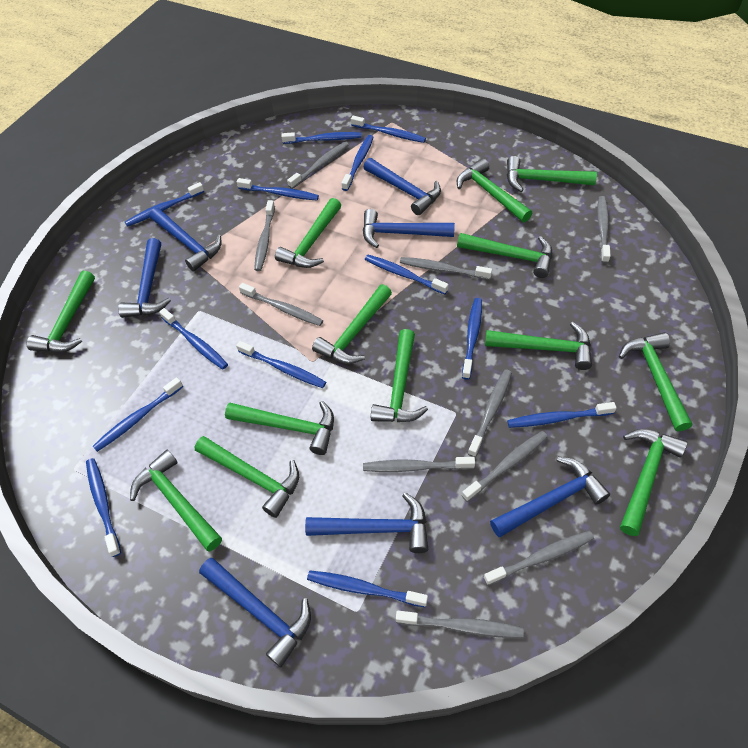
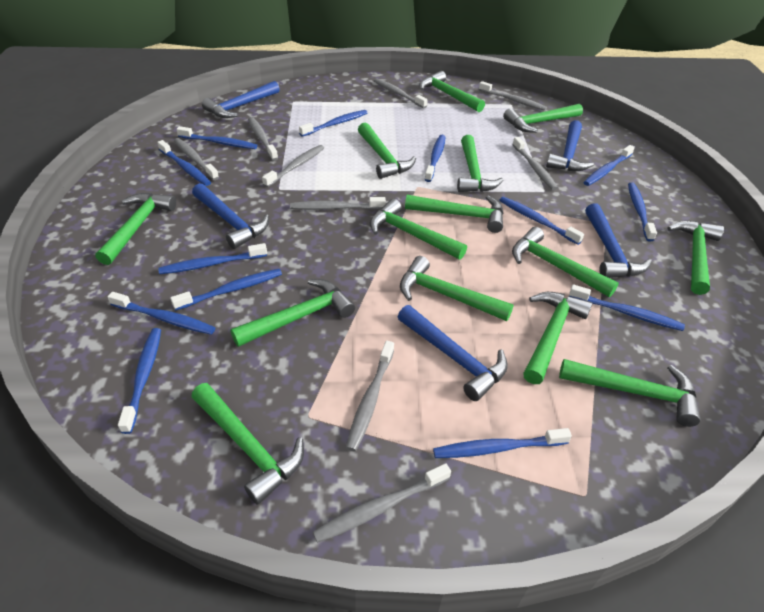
blue hammer: 7 -> 5
green hammer: 13 -> 14
grey toothbrush: 10 -> 9

